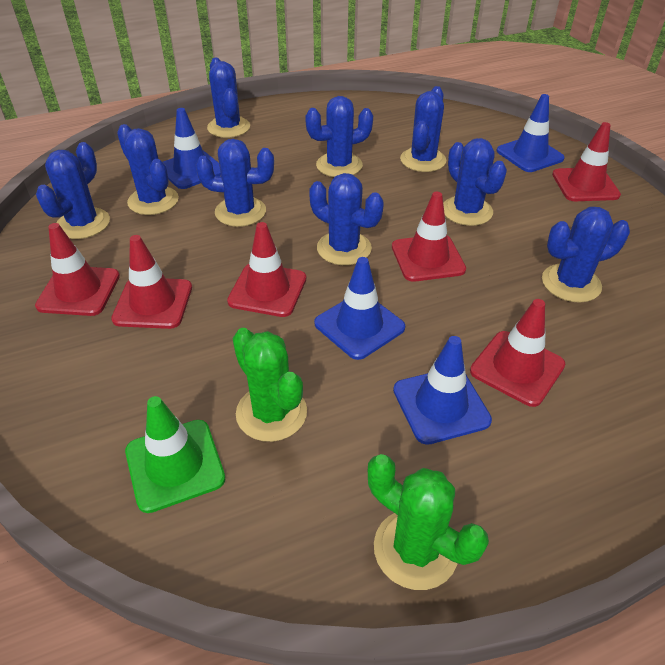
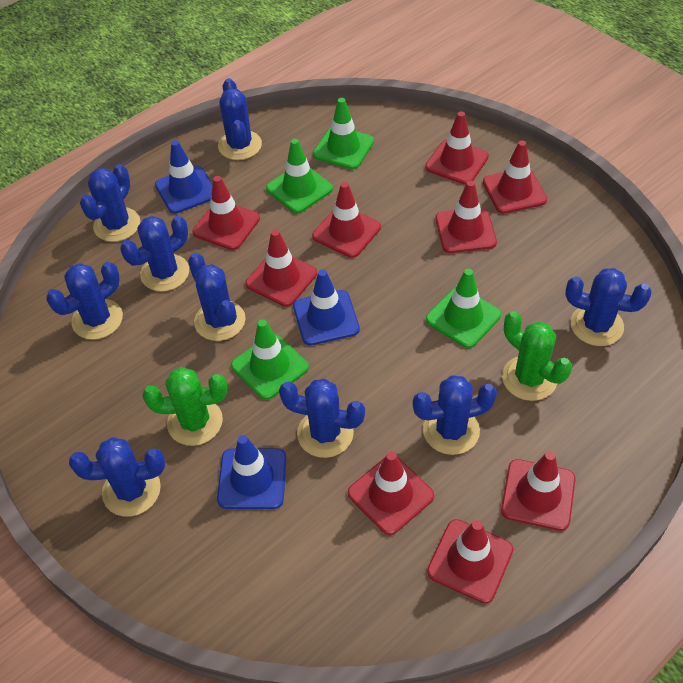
blue traffic cone: 4 -> 3
green traffic cone: 1 -> 4
red traffic cone: 6 -> 9

